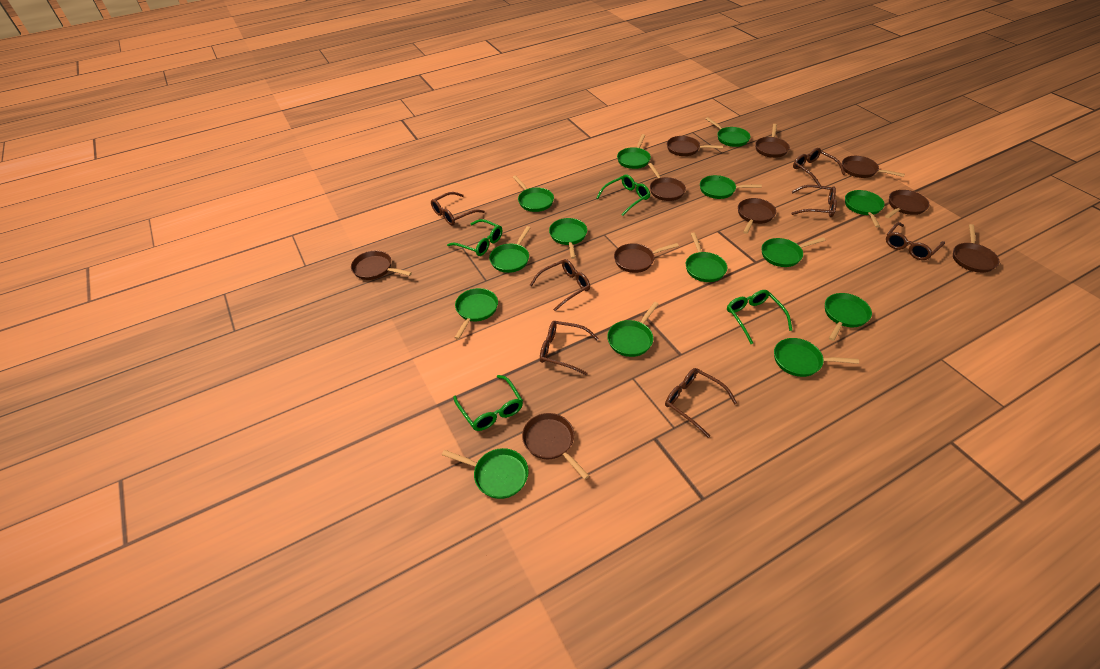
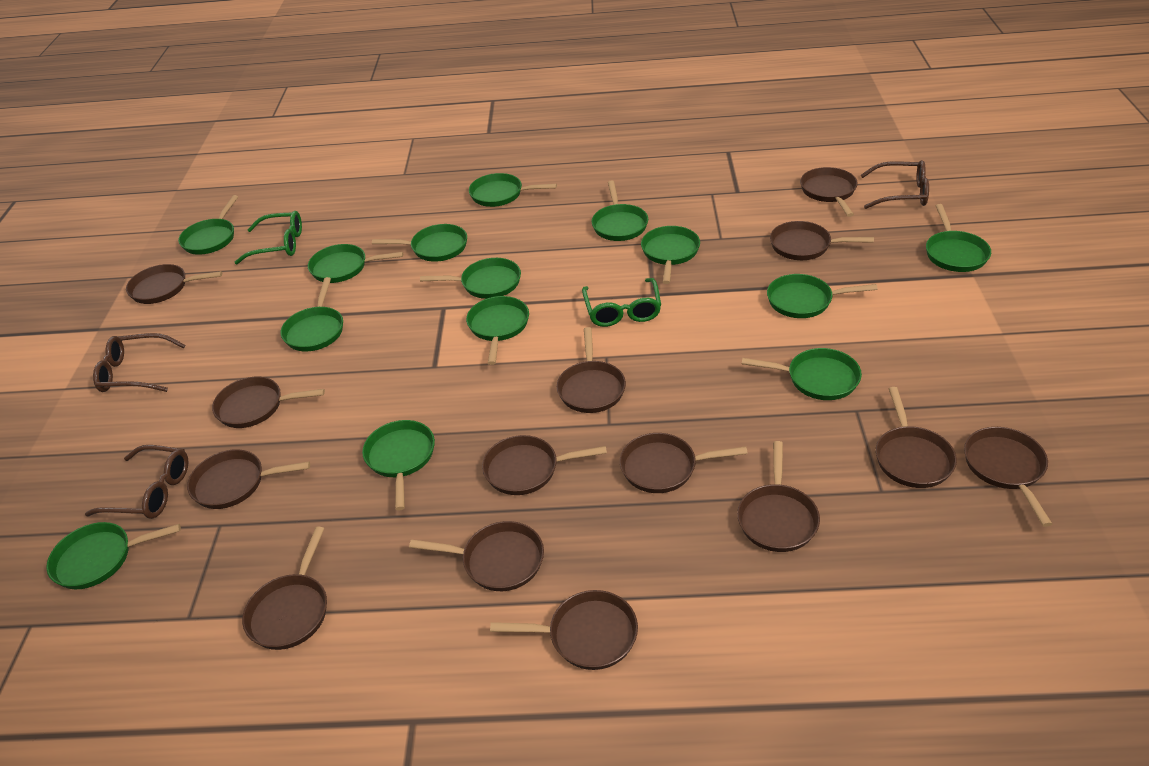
brown glasses: 7 -> 3
brown pan: 10 -> 14
green glasses: 4 -> 2

